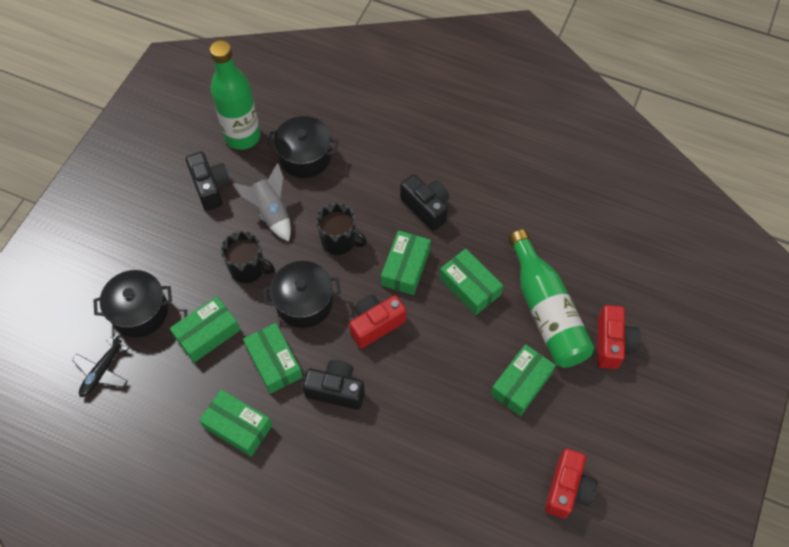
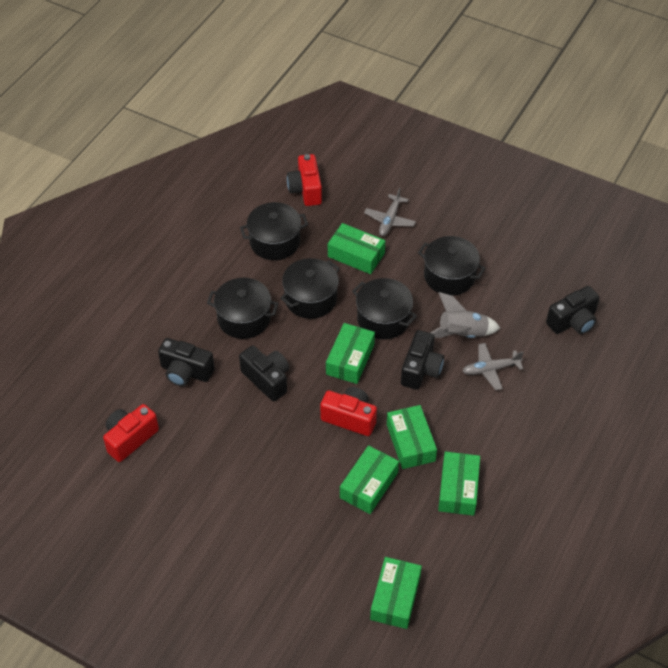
black camera: 3 -> 4
black mug: 2 -> 0
black plane: 1 -> 0
black pot: 3 -> 5
green bottle: 2 -> 0
grey plane: 0 -> 2

